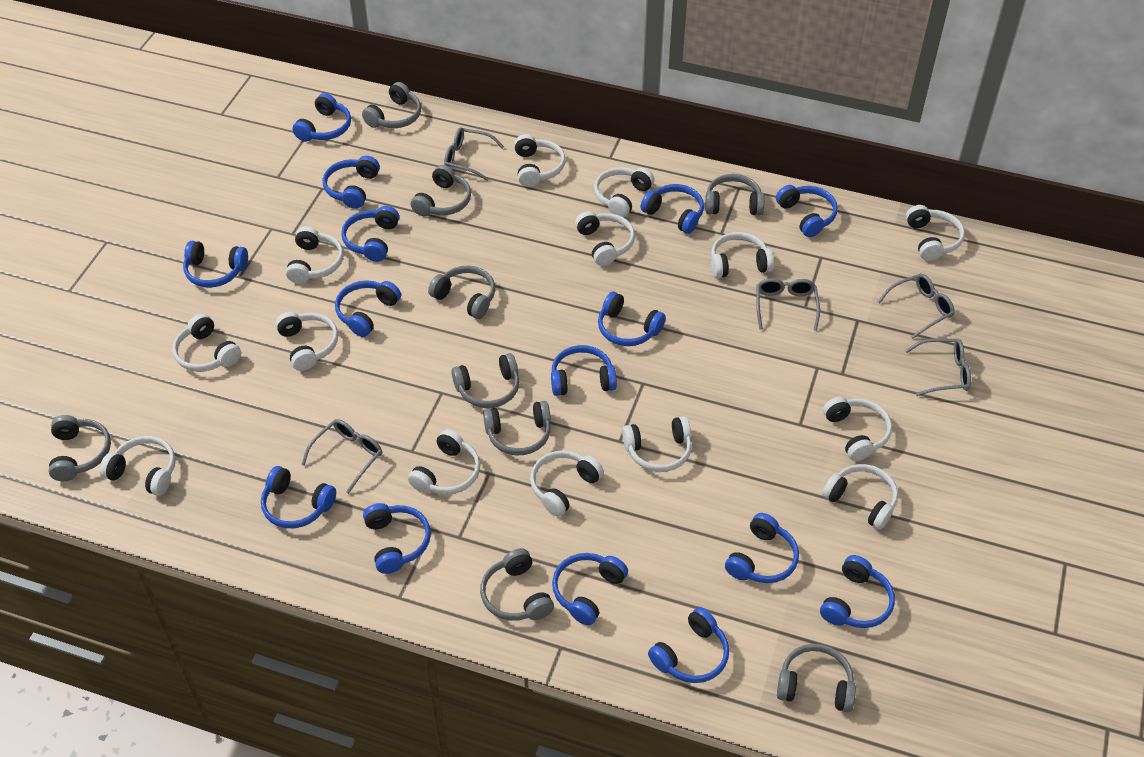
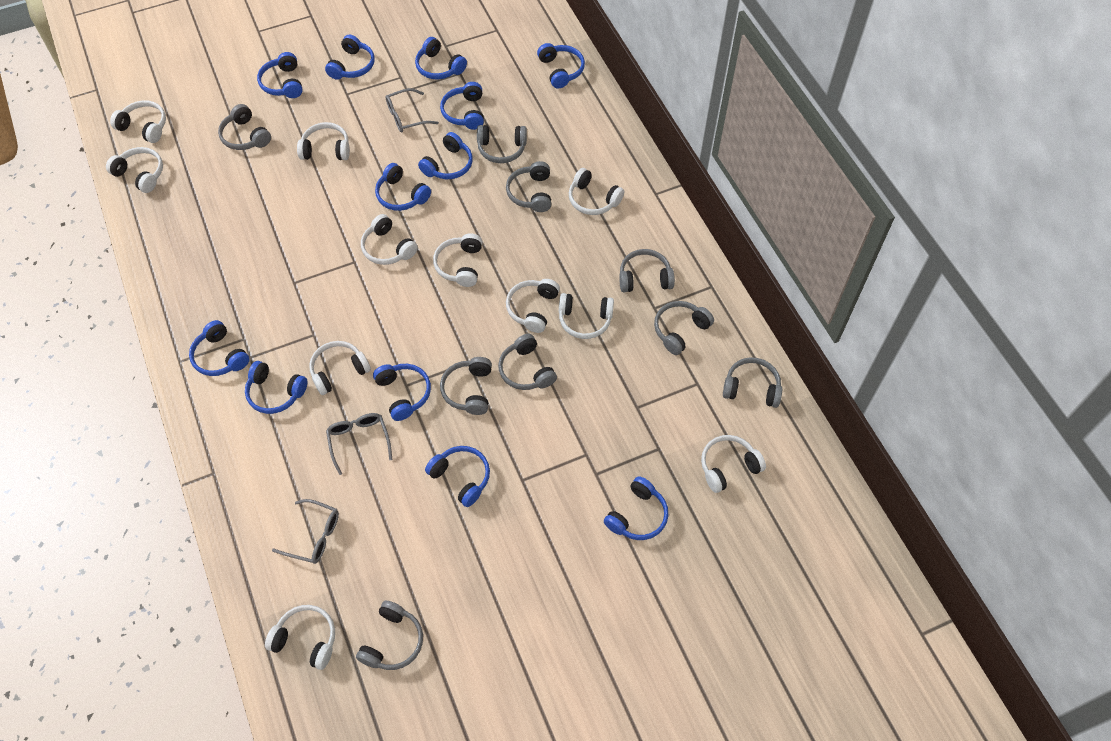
blue headphones: 15 -> 12
grey glasses: 5 -> 3
white headphones: 14 -> 11

